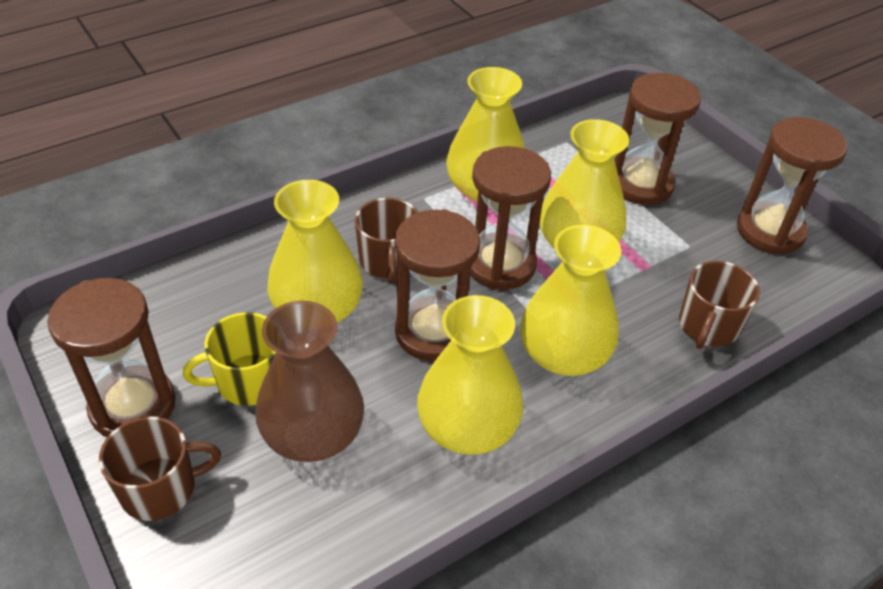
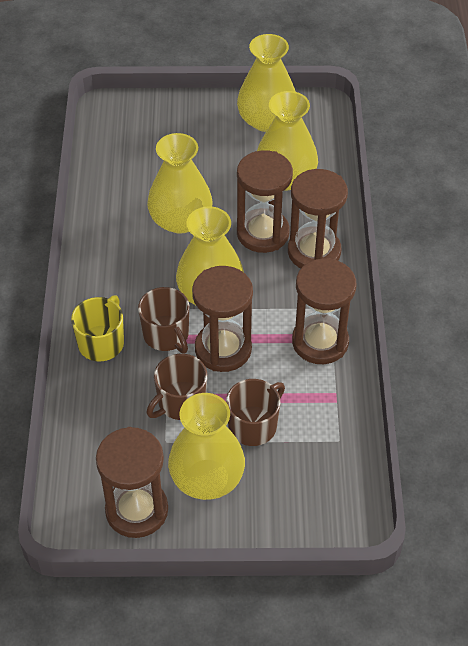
brown vase: 1 -> 0

